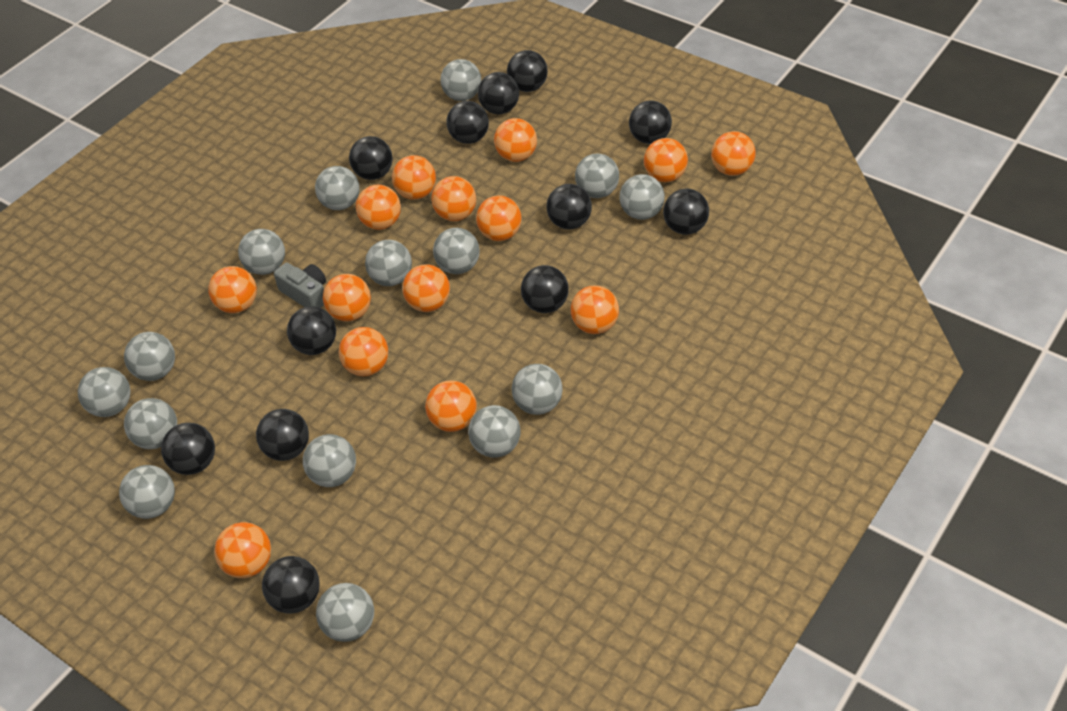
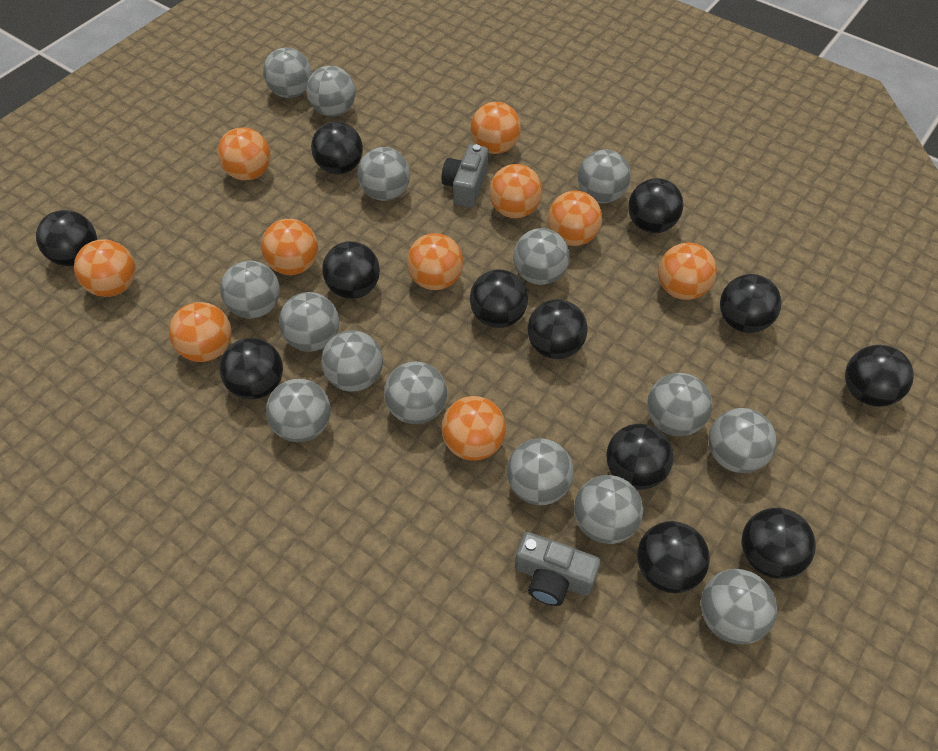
grey camera: 1 -> 2
orange ball: 14 -> 10

